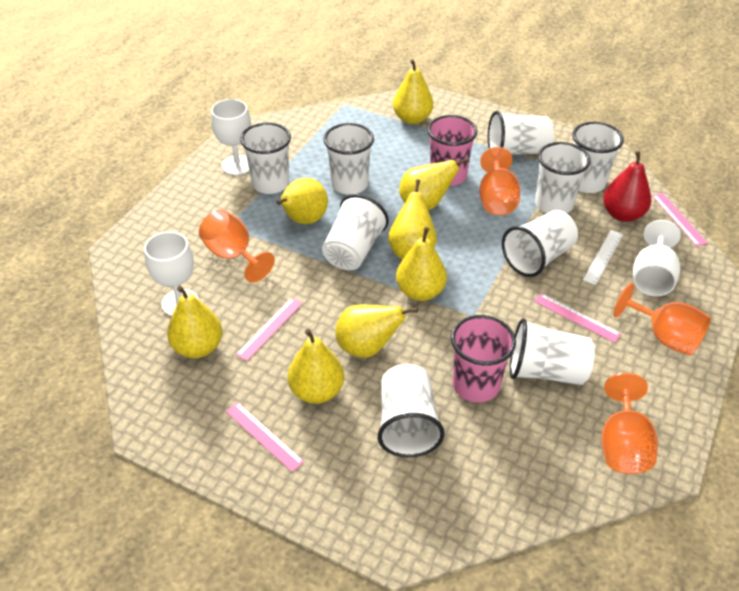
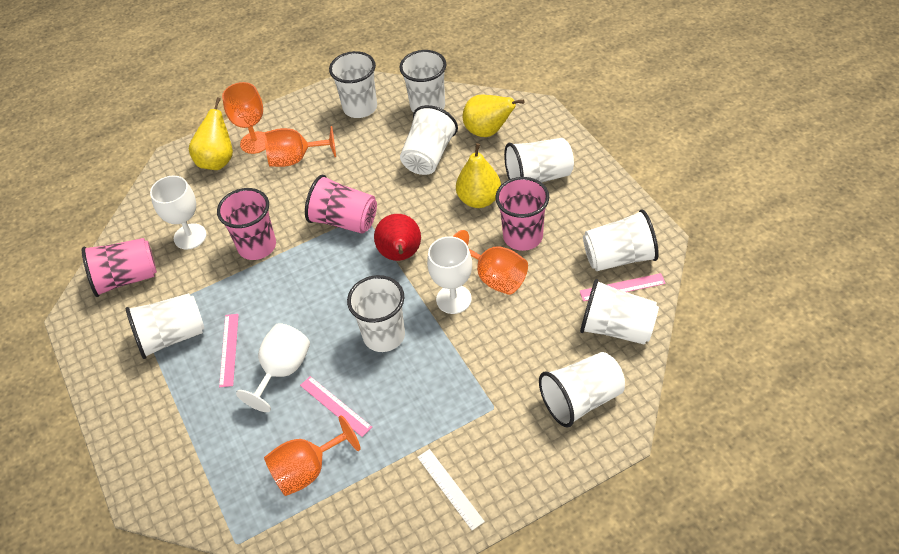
pink cup: 2 -> 4
pink ruler: 4 -> 3
yellow pear: 8 -> 3

